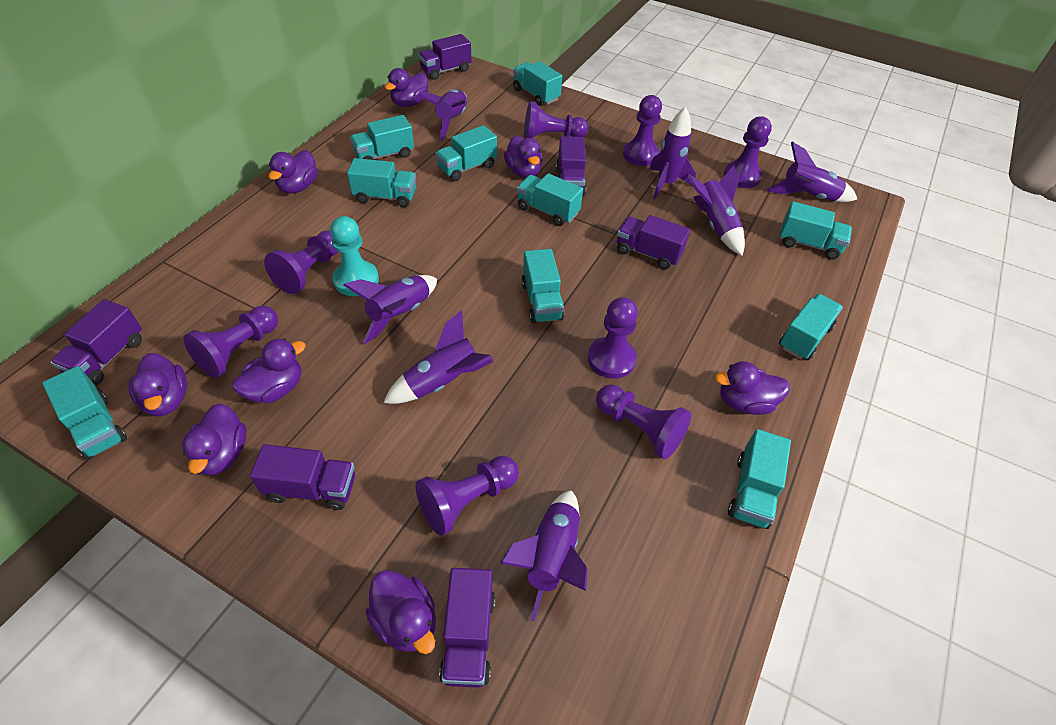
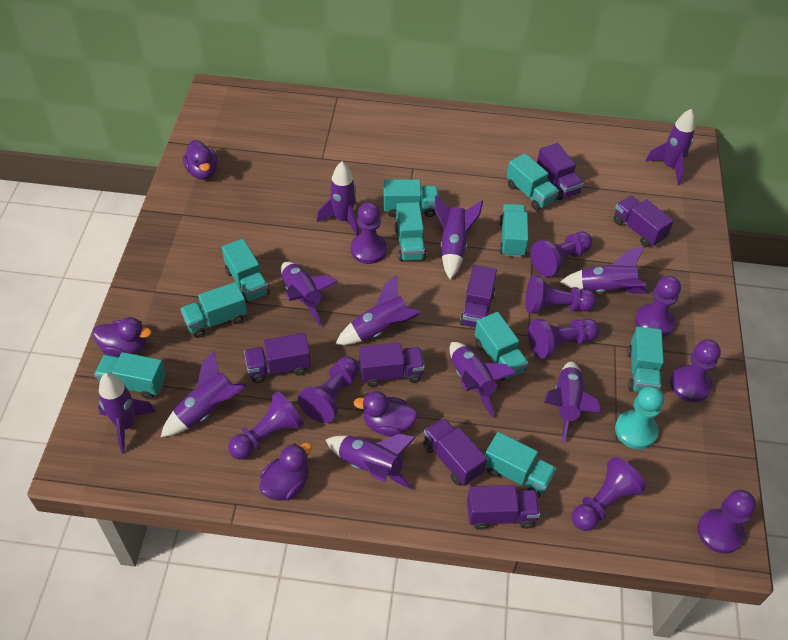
purple duck: 8 -> 4
purple pawn: 8 -> 10
purple rocket: 7 -> 11
purple truck: 6 -> 7

